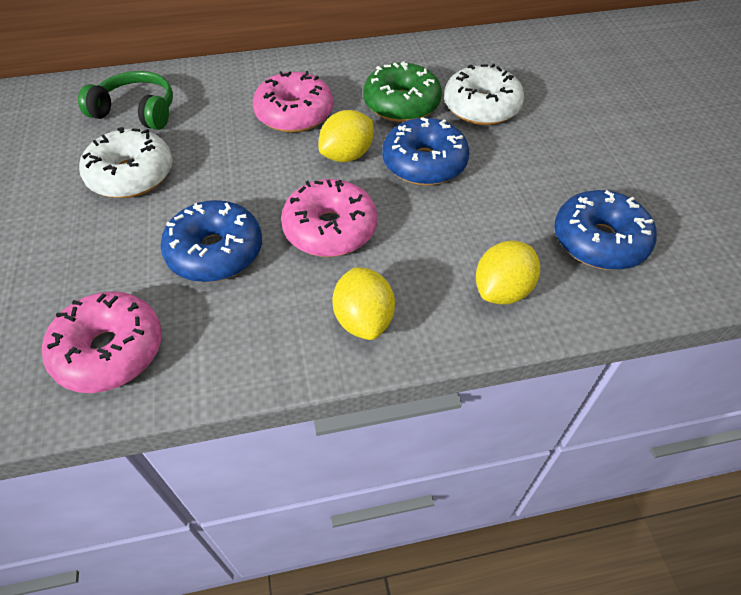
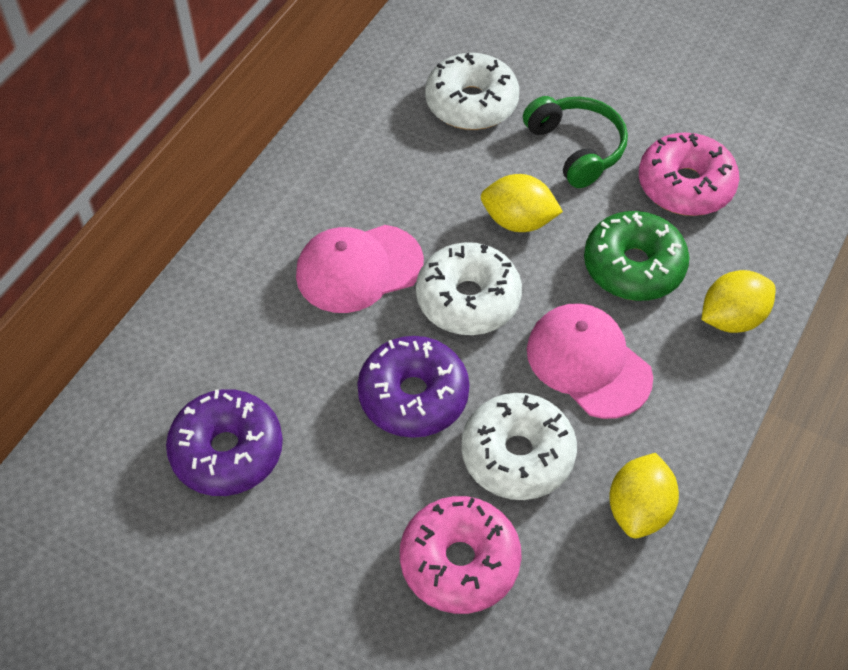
blue donut: 3 -> 0
pink cap: 0 -> 2
pink donut: 3 -> 2
purple donut: 0 -> 2
white donut: 2 -> 3

